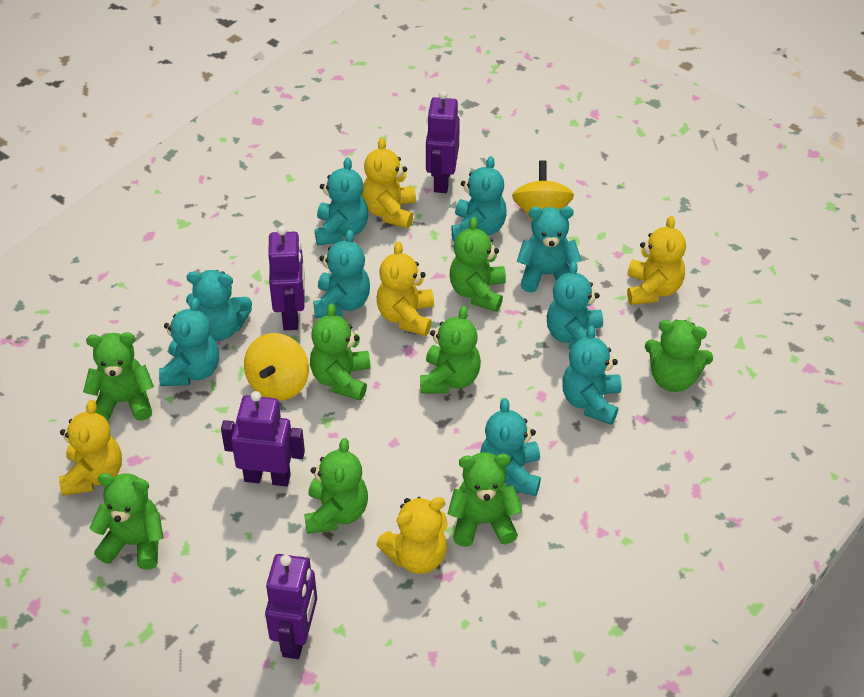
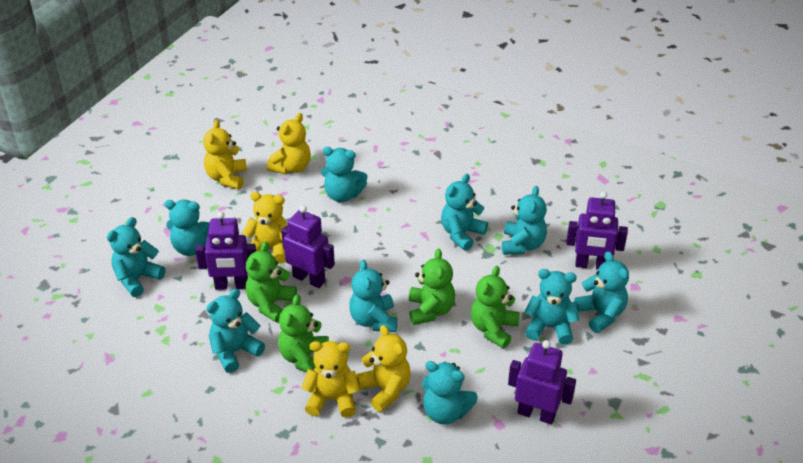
green teddy bear: 8 -> 4
turquoise teddy bear: 9 -> 10
yellow spinning top: 2 -> 0

